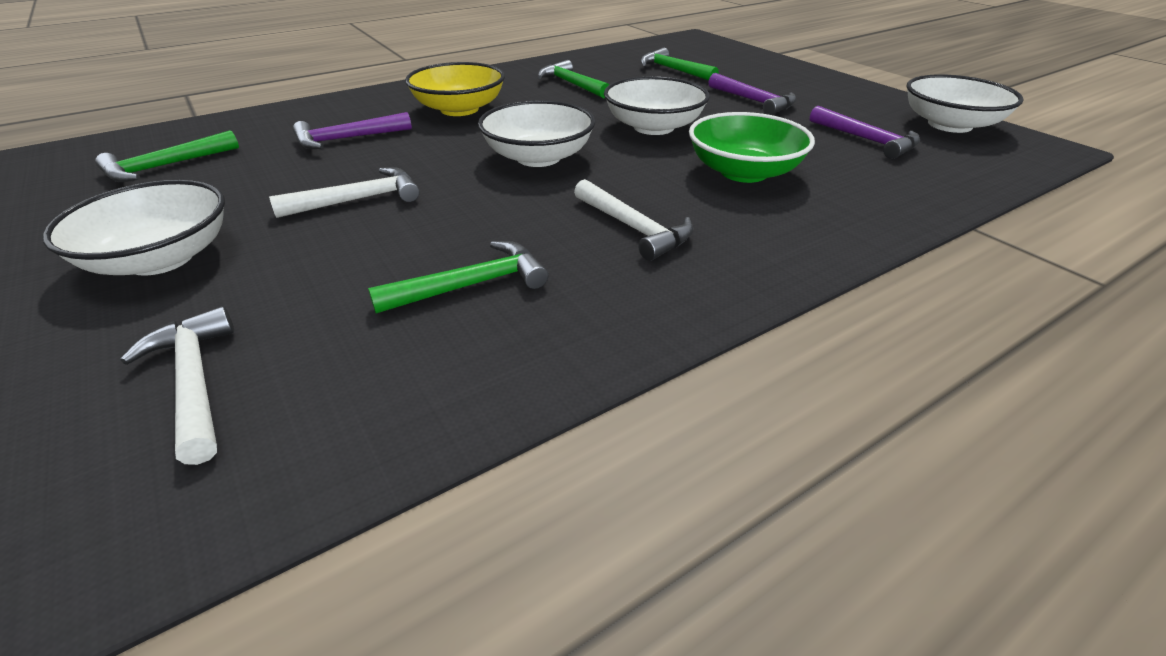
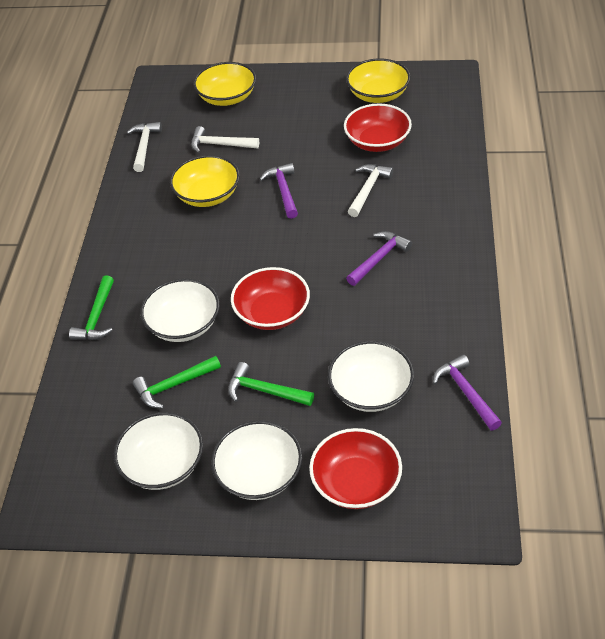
green bowl: 1 -> 0
green hammer: 4 -> 3
red bowl: 0 -> 3
yellow bowl: 1 -> 3

